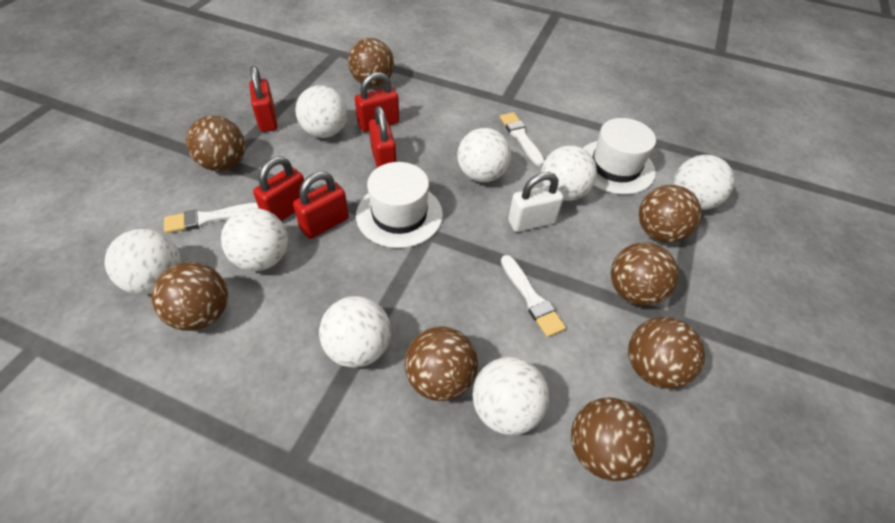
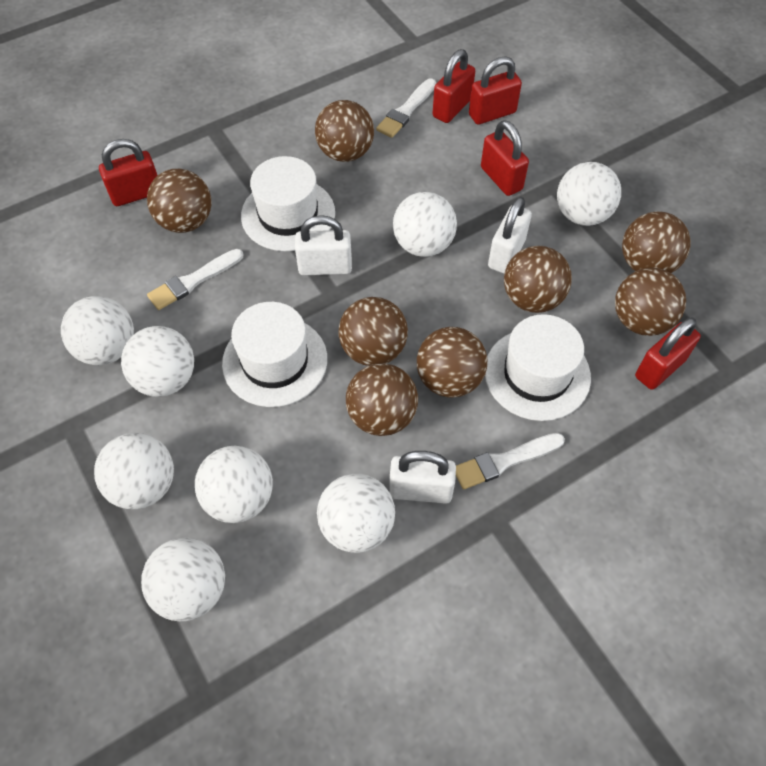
white hat: 2 -> 3
white padlock: 1 -> 3

